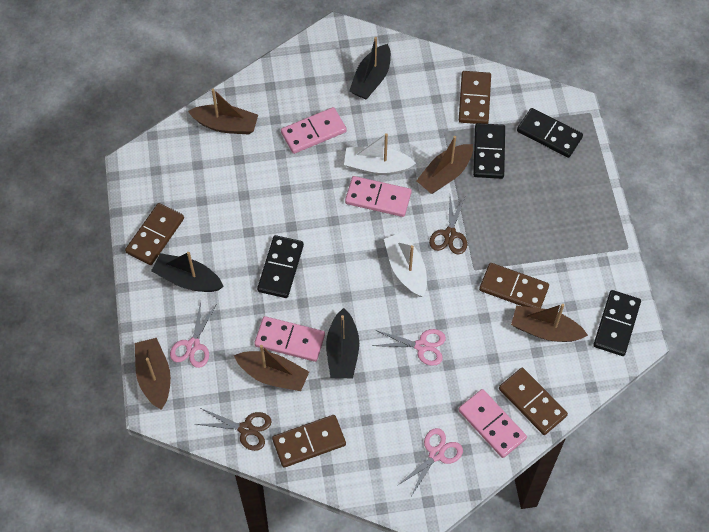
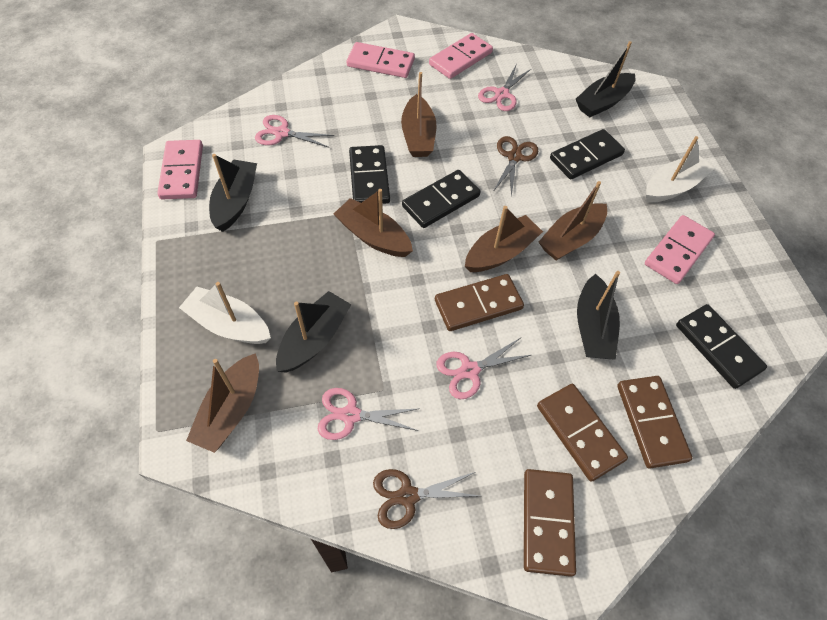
black boat: 3 -> 4
brown domino: 5 -> 4
pink scissors: 3 -> 4

